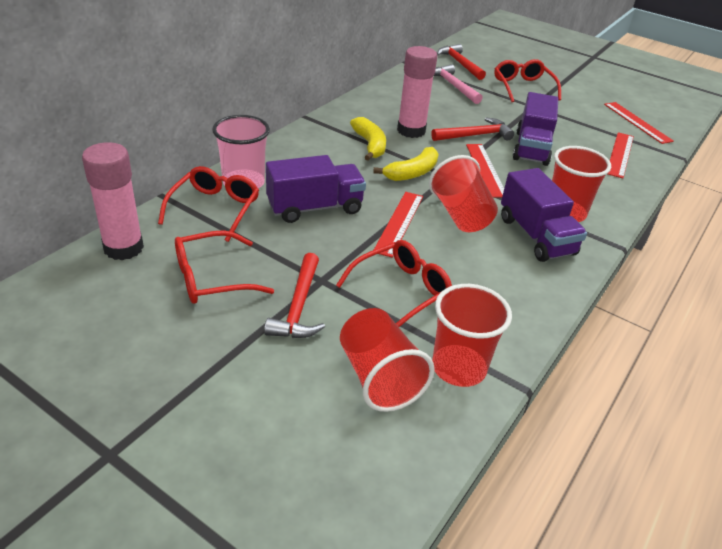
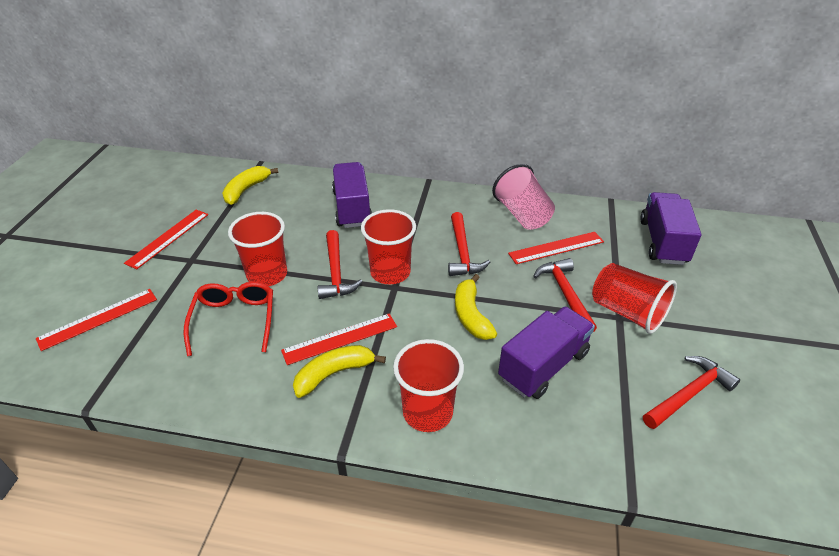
pink glue stick: 2 -> 0
pink hammer: 1 -> 0
red glasses: 4 -> 1
red hammer: 3 -> 4
yellow banana: 2 -> 3

